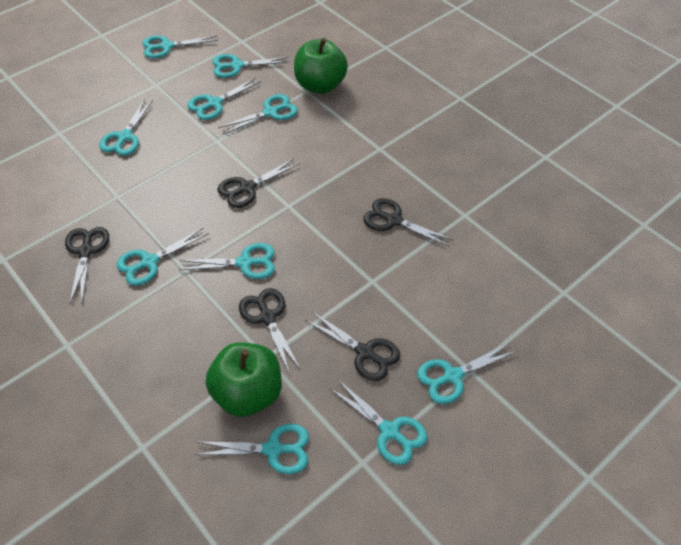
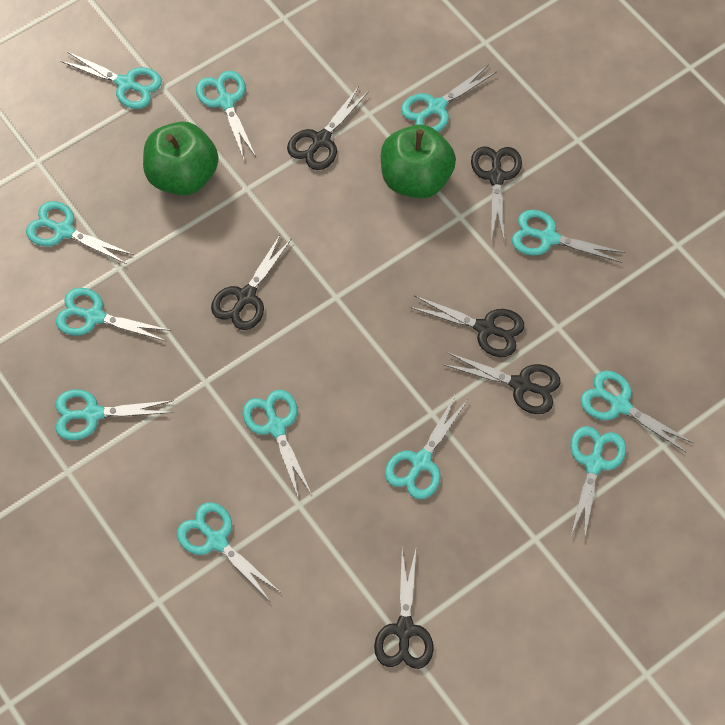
black scissors: 5 -> 6
turquoise scissors: 10 -> 12

